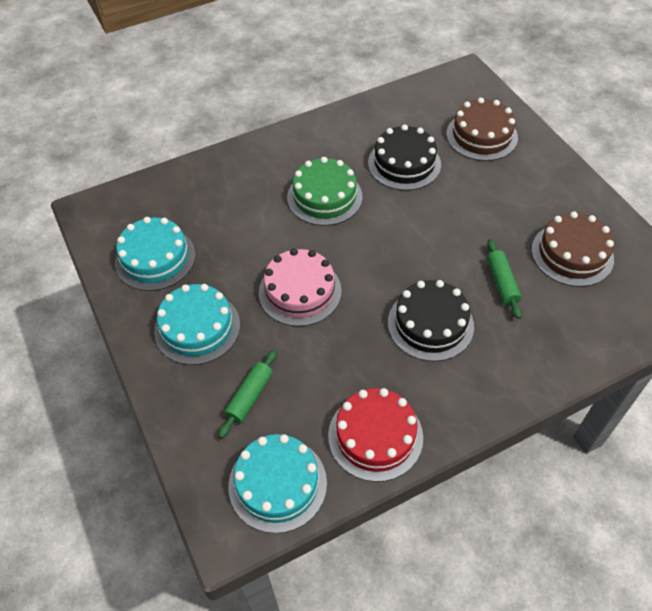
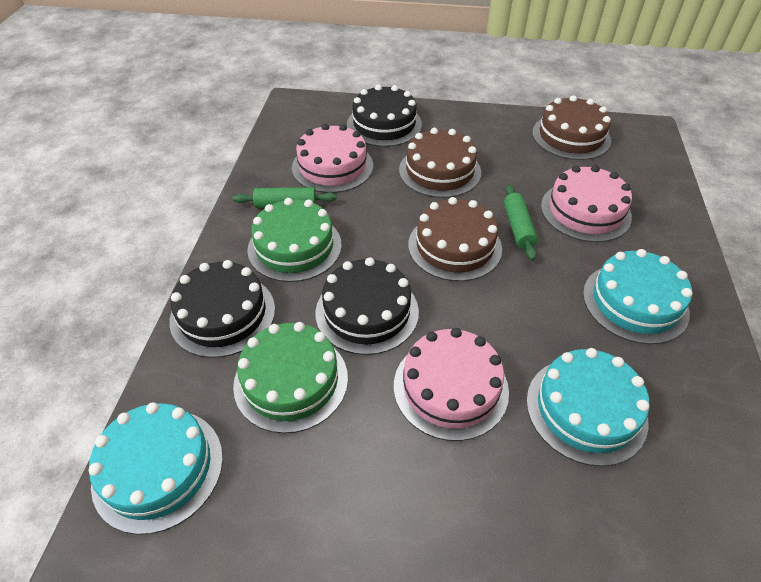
black cake: 2 -> 3
brown cake: 2 -> 3
green cake: 1 -> 2
pink cake: 1 -> 3
red cake: 1 -> 0

